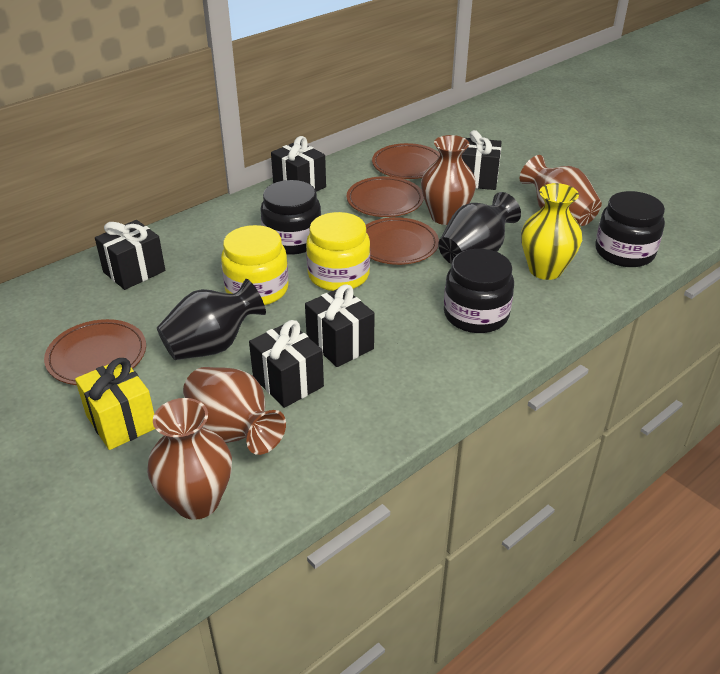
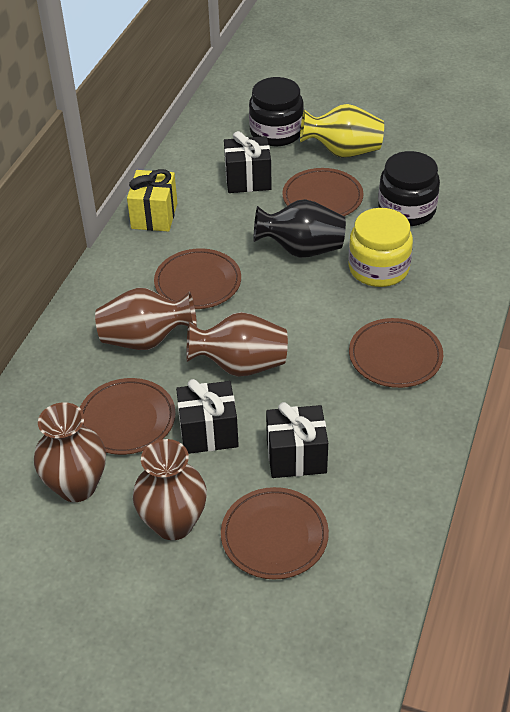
black gift: 5 -> 3
black jar: 3 -> 2
black vase: 2 -> 1
brown plate: 4 -> 5
yellow jar: 2 -> 1

